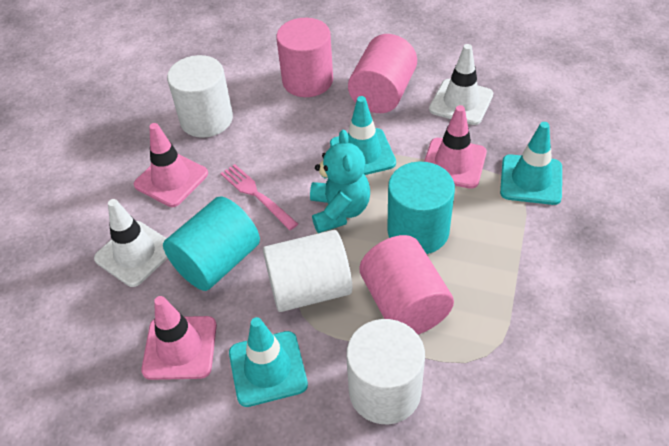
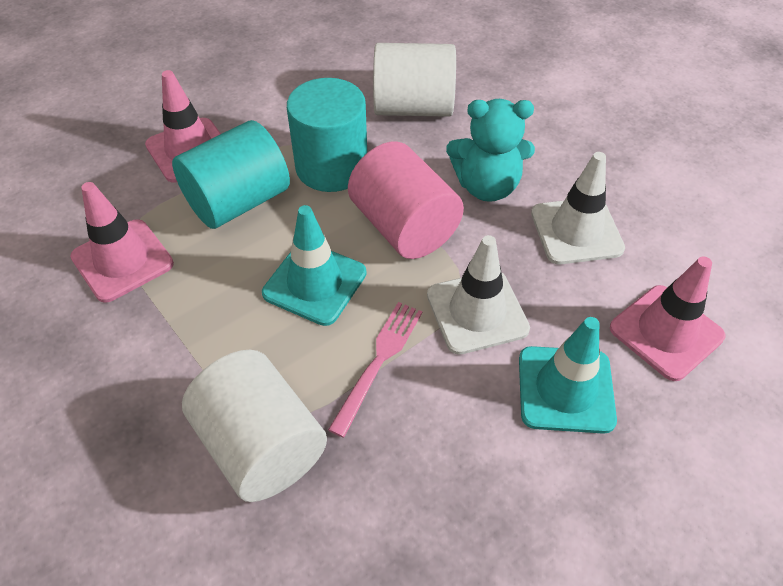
pink cylinder: 3 -> 1
turquoise traffic cone: 3 -> 2
white cylinder: 3 -> 2

